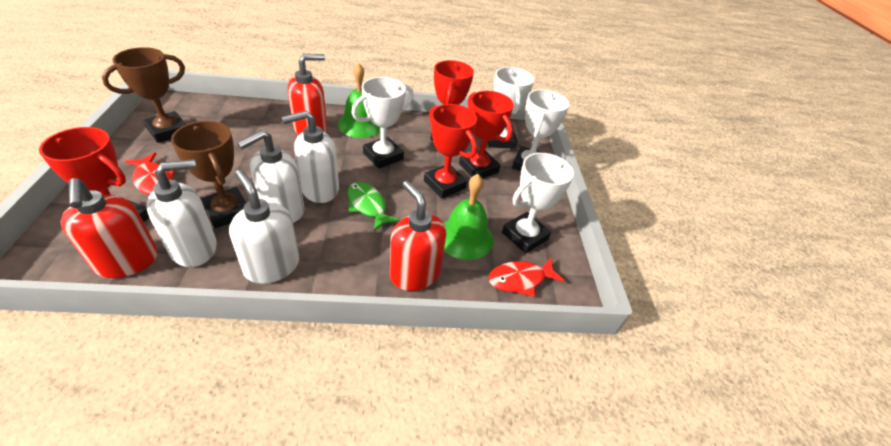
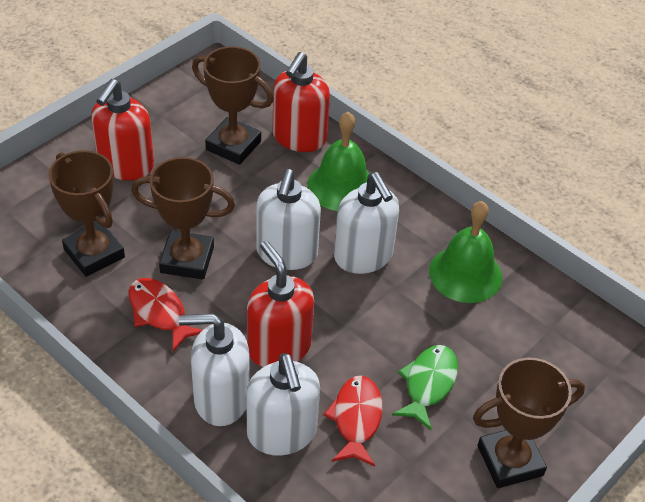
brown trophy: 2 -> 4
red trophy: 4 -> 0
white trophy: 4 -> 0

